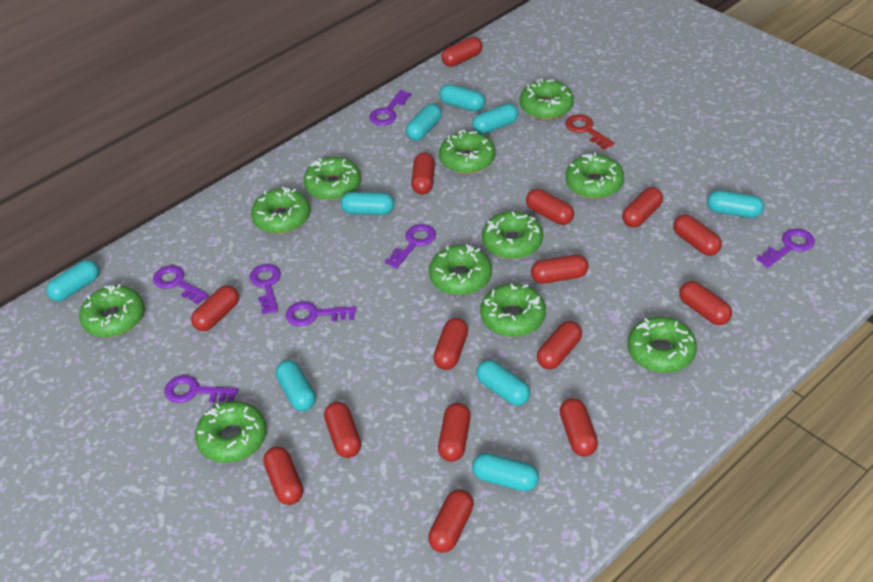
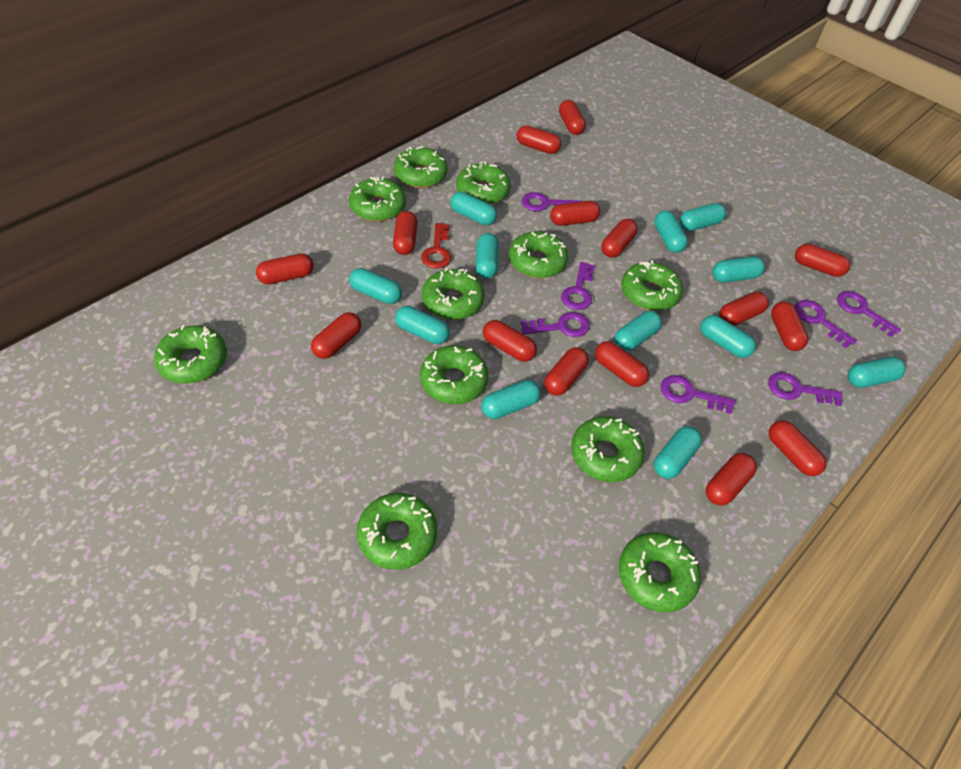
turquoise capsule: 9 -> 12

